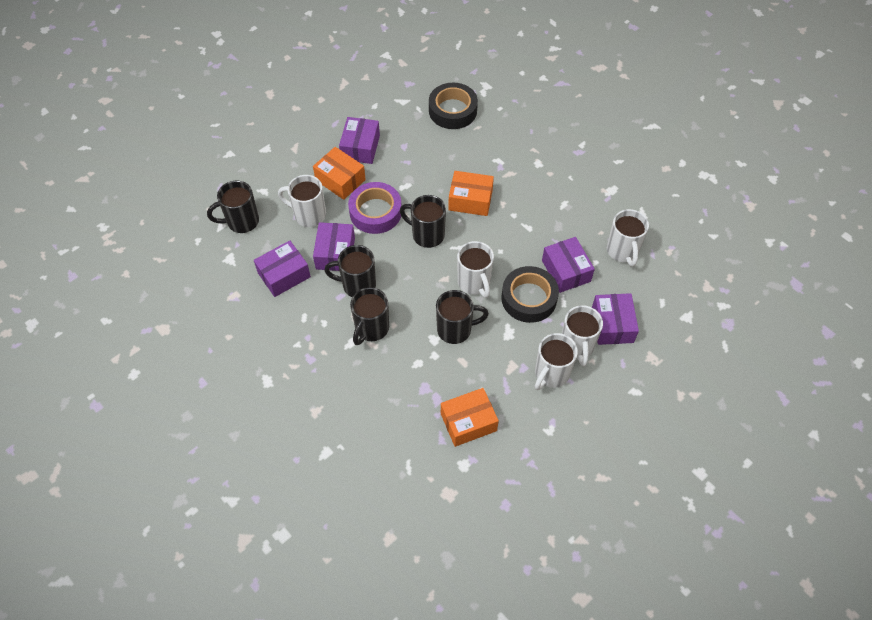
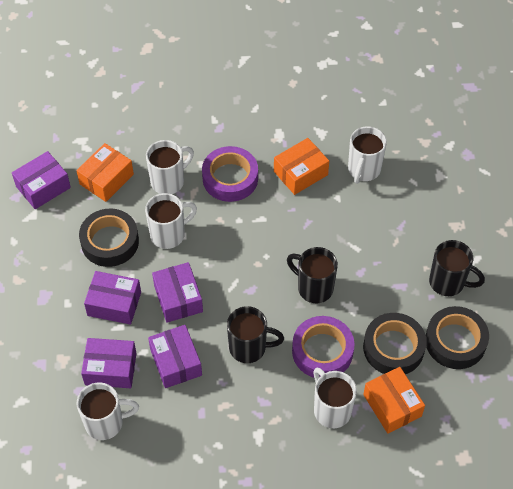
black mug: 5 -> 3
black tape: 2 -> 3
purple tape: 1 -> 2

